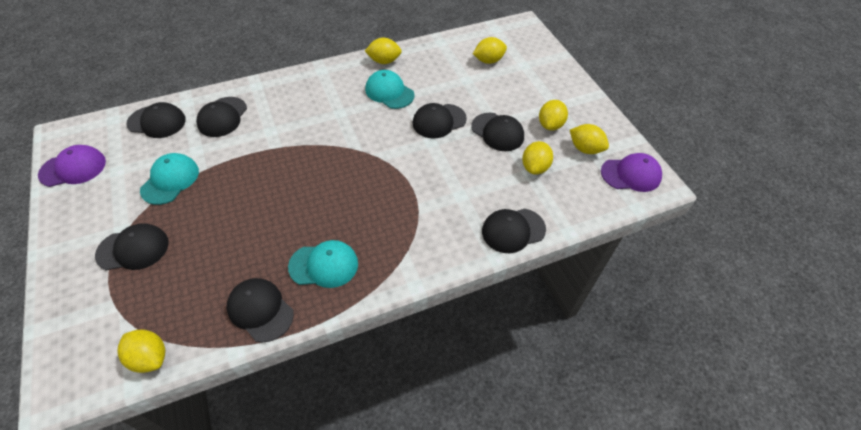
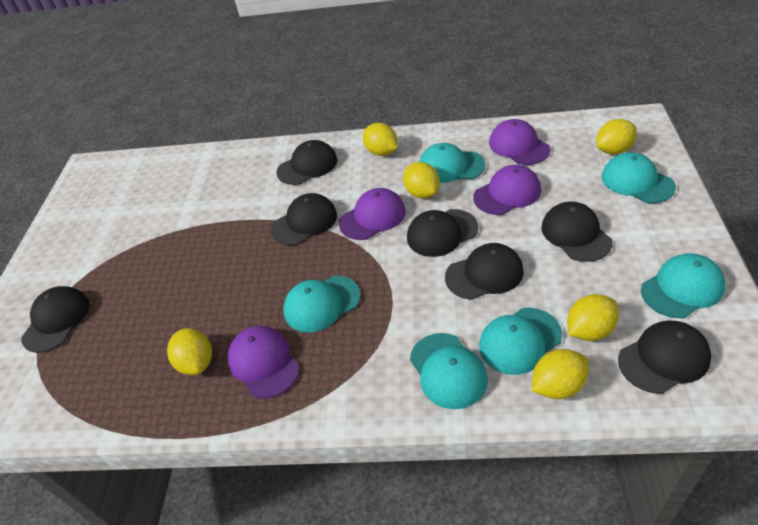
purple cap: 2 -> 4
turquoise cap: 3 -> 6

